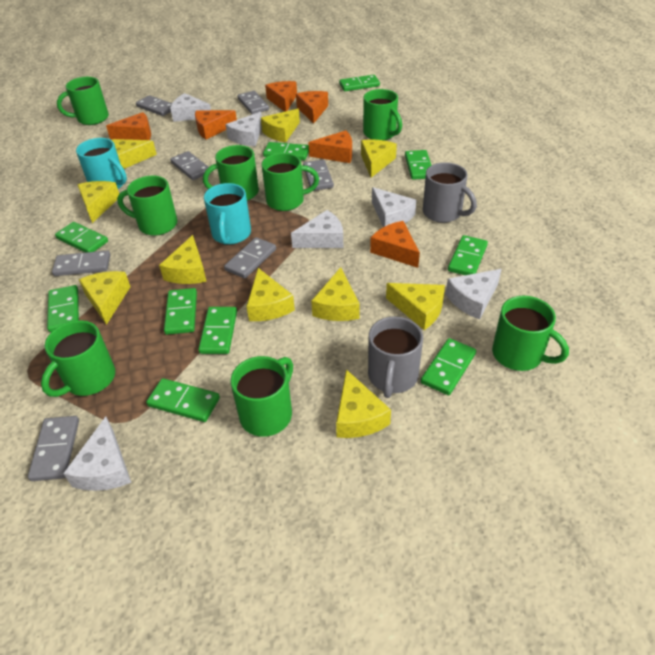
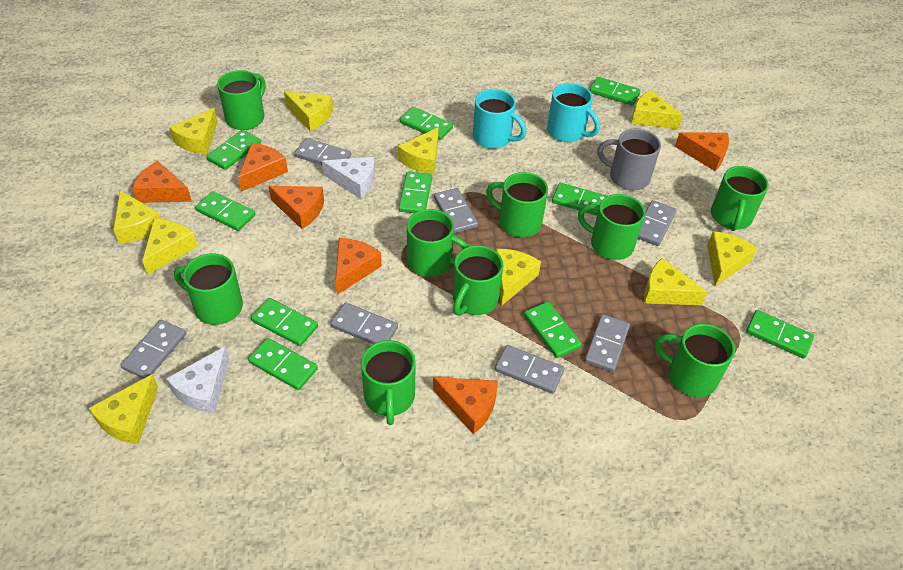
green mug: 8 -> 9
grey mug: 2 -> 1
white cheese: 6 -> 2

